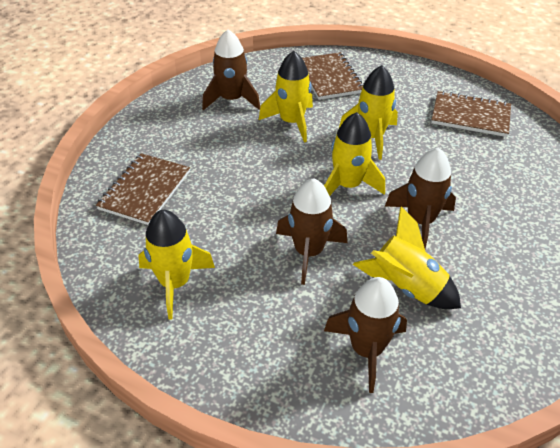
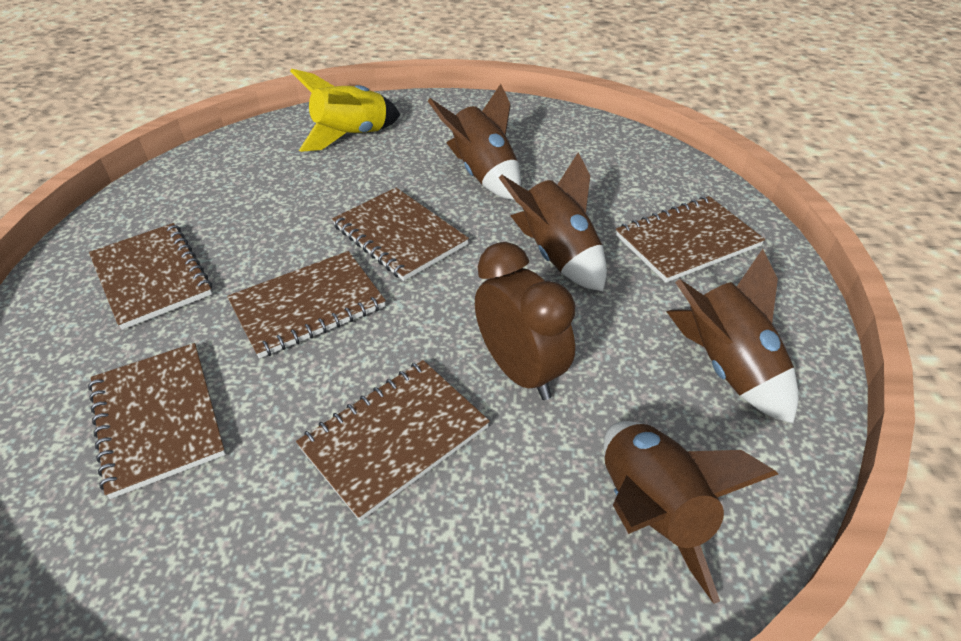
brown clock: 0 -> 1
brown notebook: 3 -> 6
yellow rocket: 5 -> 1

